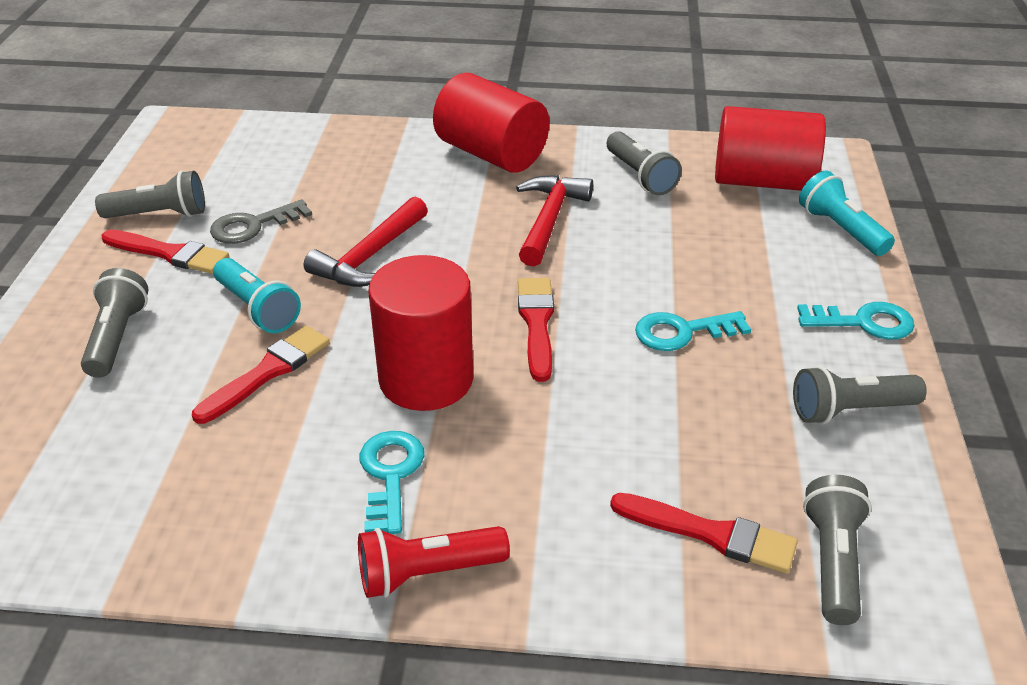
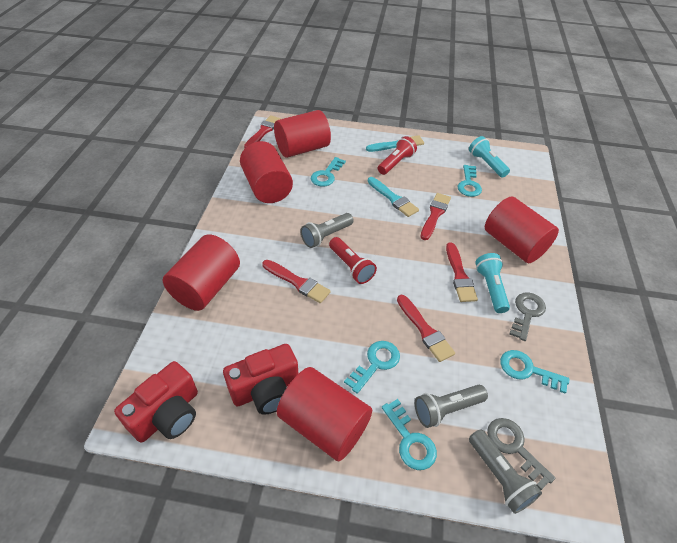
grey flashlight: 5 -> 3
grey key: 1 -> 2
red brush: 4 -> 5
red camera: 0 -> 2
red cylinder: 3 -> 5
red flashlight: 1 -> 2
red hammer: 2 -> 0
turquoise brush: 0 -> 2
turquoise key: 3 -> 5

